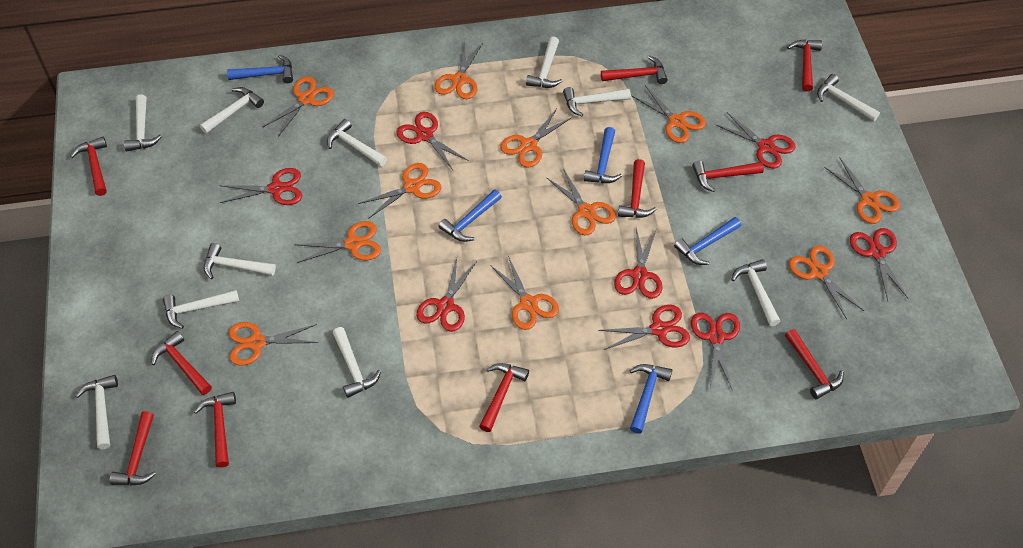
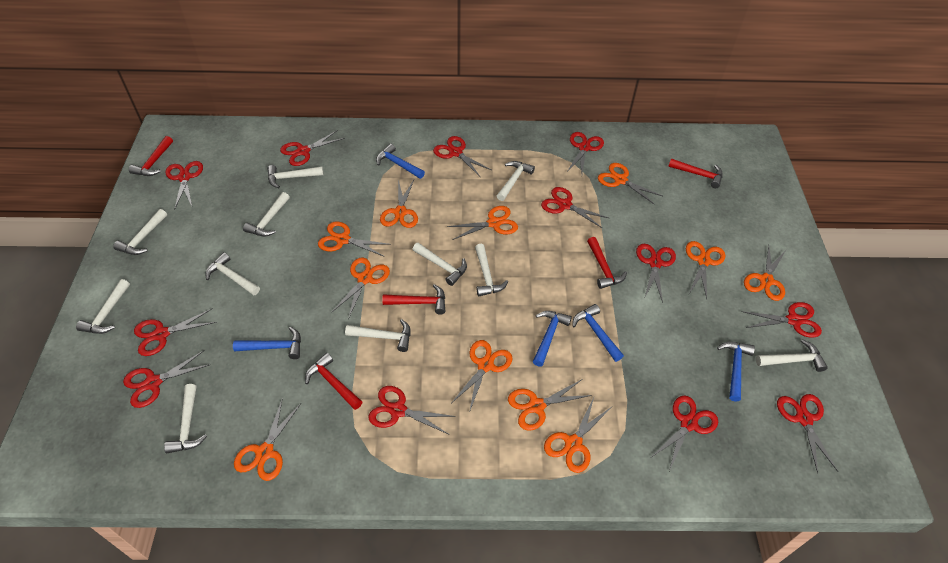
red hammer: 10 -> 5
red scissors: 8 -> 12

